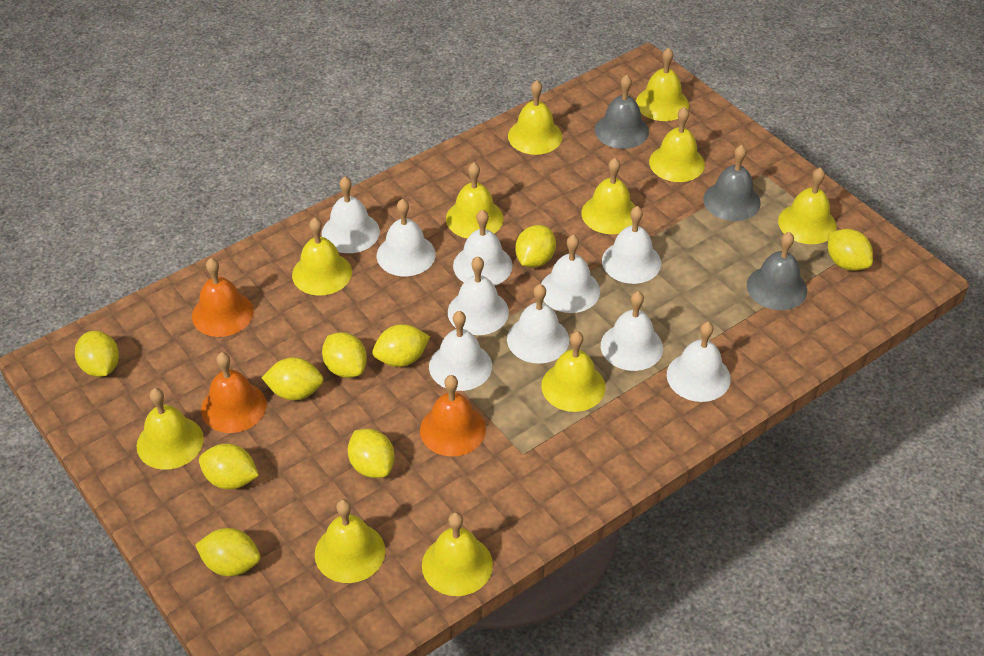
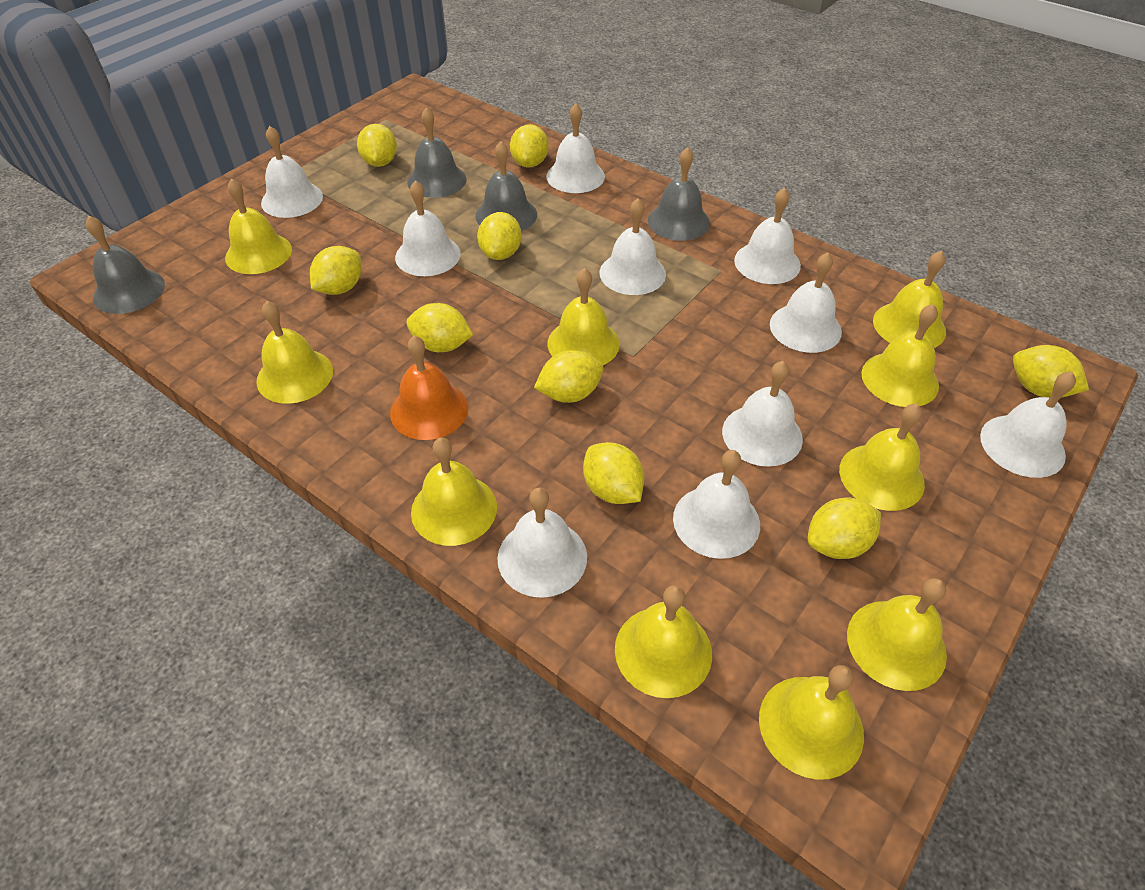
grey bell: 3 -> 4
orange bell: 3 -> 1
yellow bell: 11 -> 10

